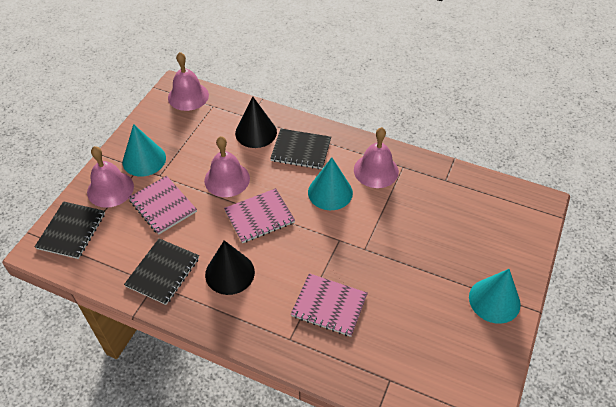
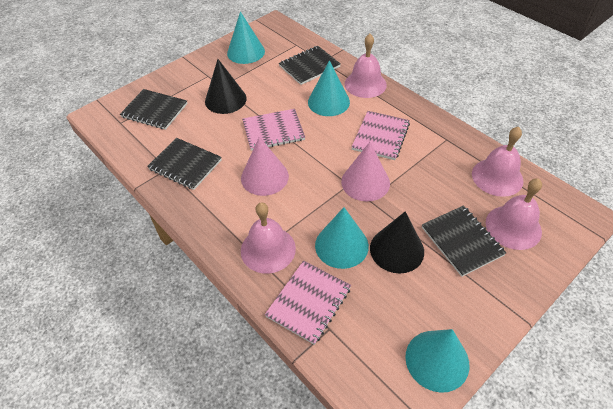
black notebook: 3 -> 4
pink cone: 0 -> 2
turquoise cone: 3 -> 4

